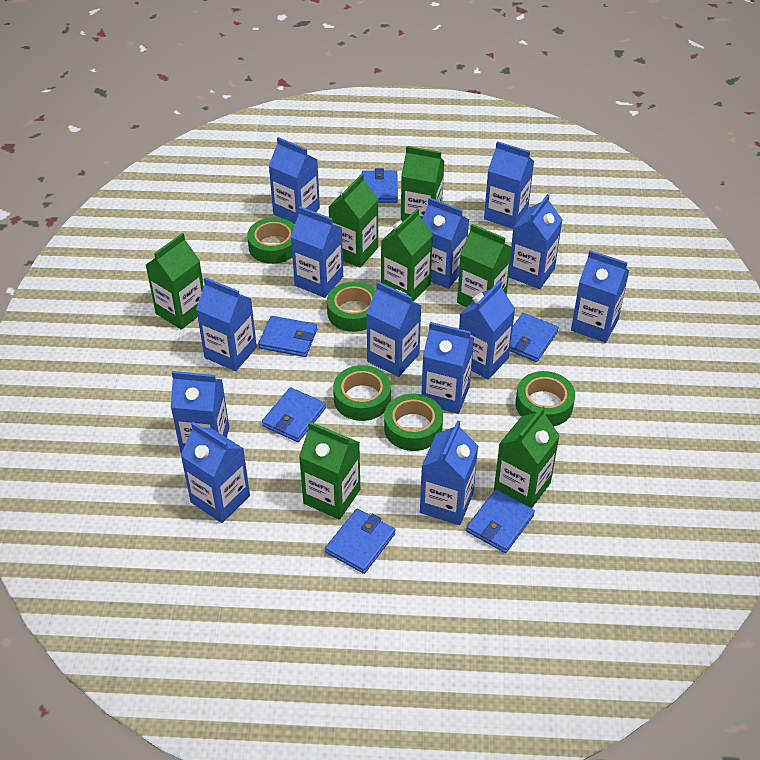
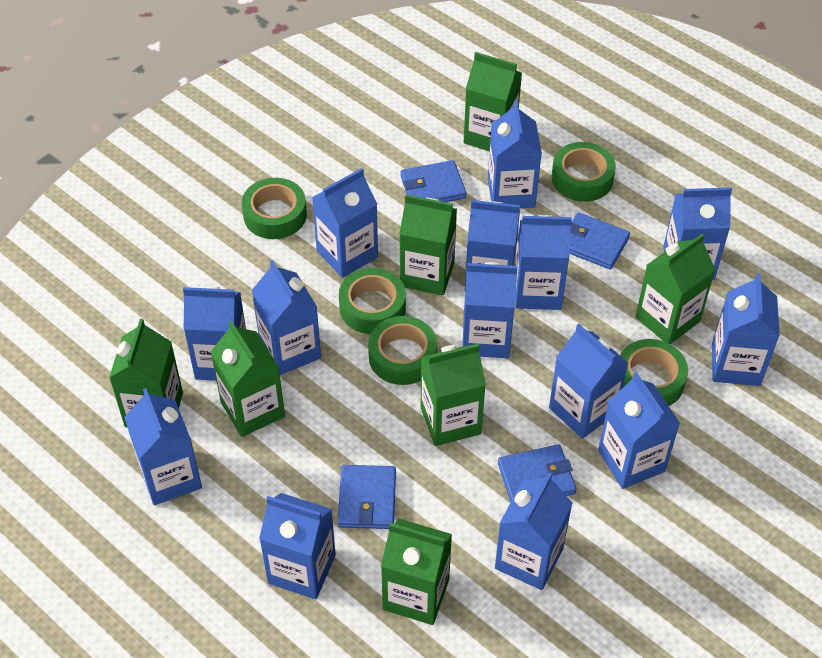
blue carton: 13 -> 14
blue wallet: 6 -> 4

